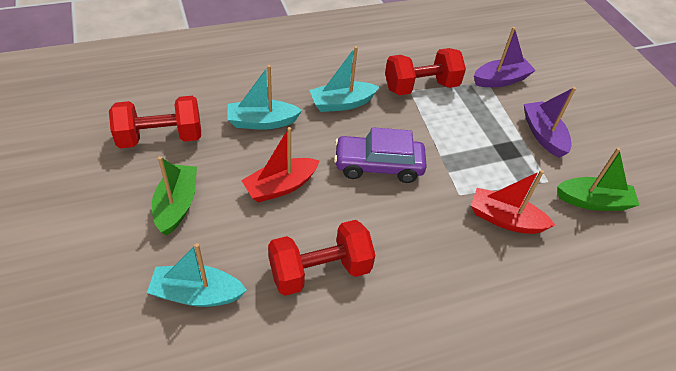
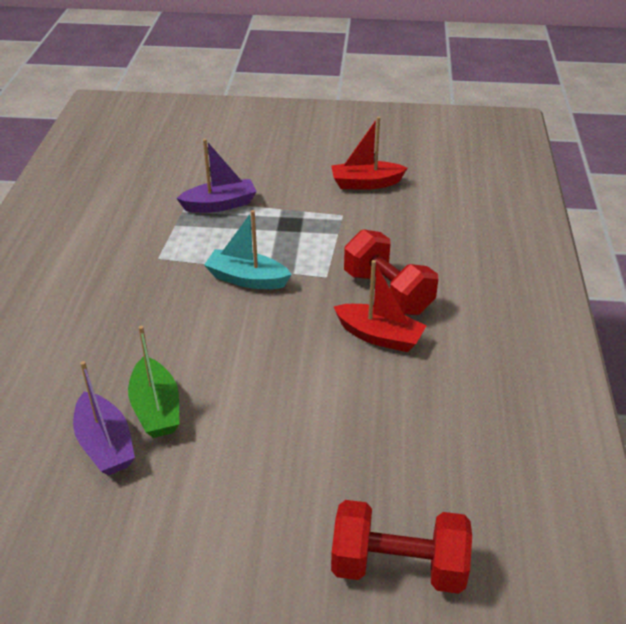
green boat: 2 -> 1
purple car: 1 -> 0
red dumbbell: 3 -> 2
turquoise boat: 3 -> 1

